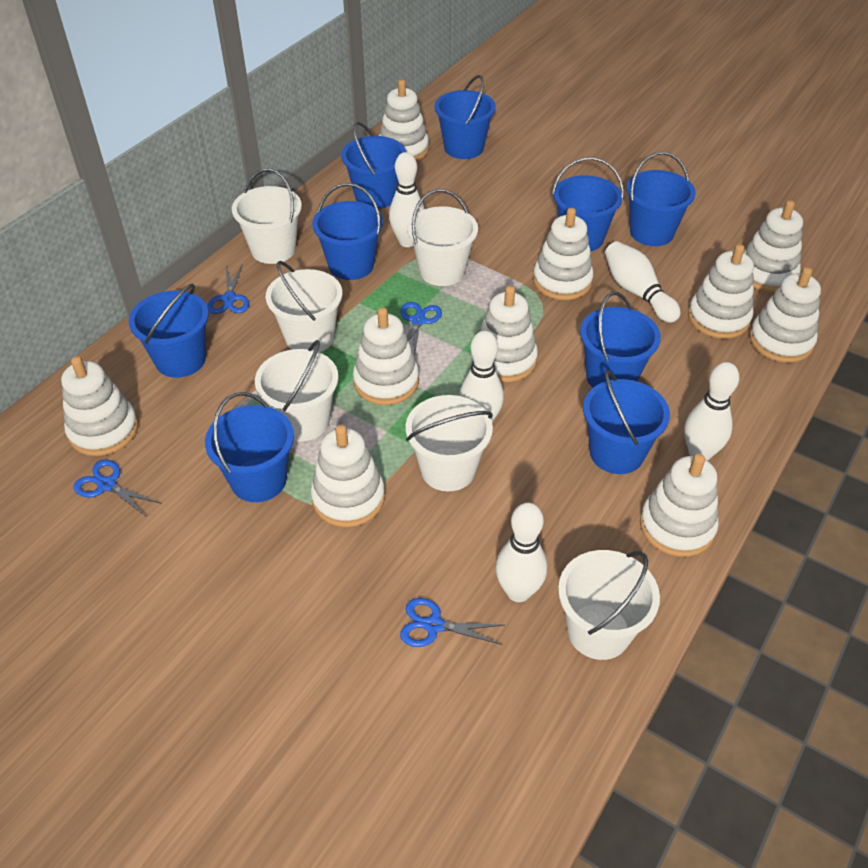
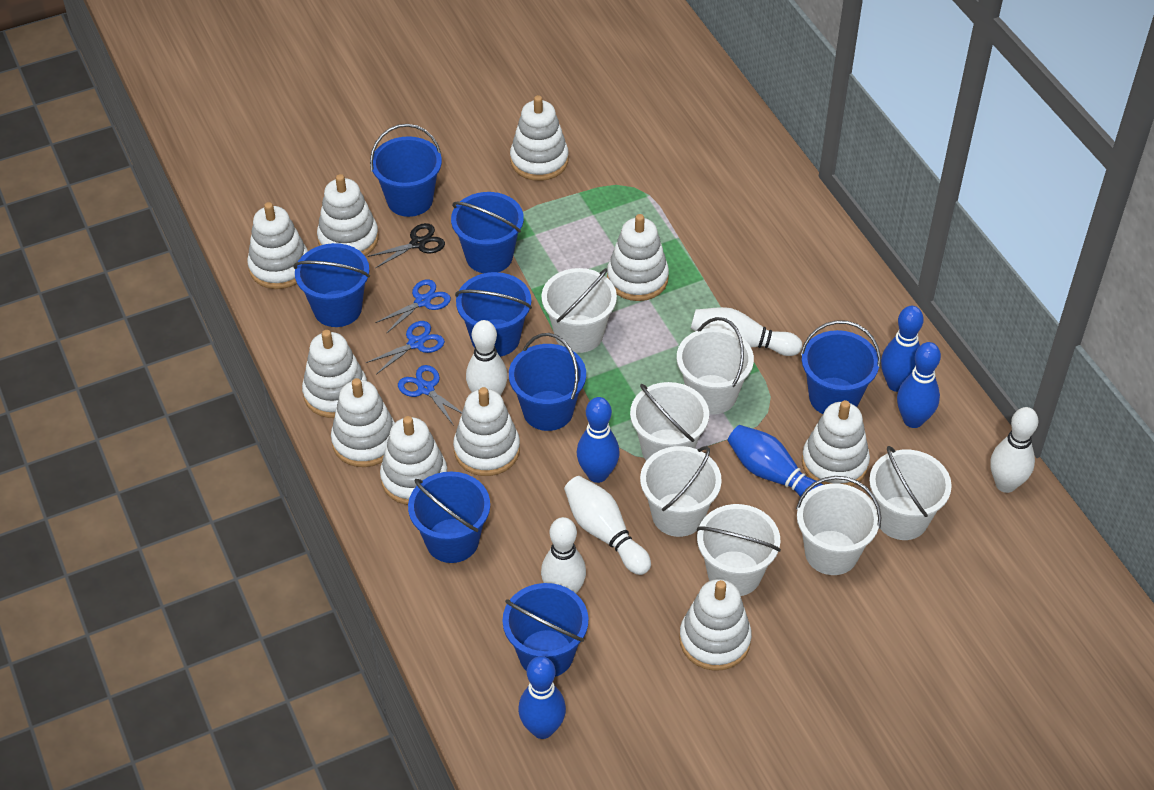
black scissors: 0 -> 1
blue bowling pin: 0 -> 5
blue bucket: 9 -> 8
blue scissors: 4 -> 3
white bucket: 6 -> 7

